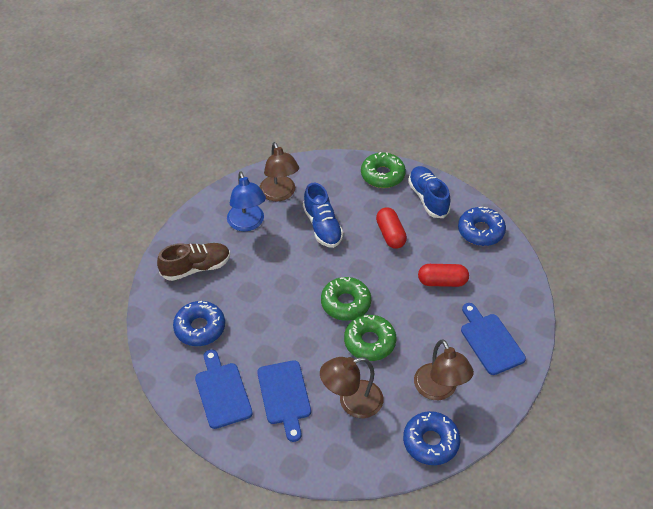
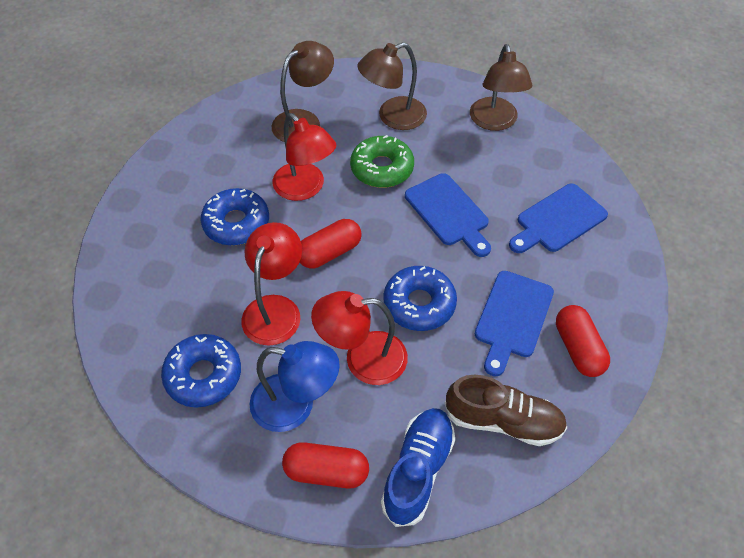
blue shoe: 2 -> 1
green donut: 3 -> 1
red capsule: 2 -> 3
red lamp: 0 -> 3

